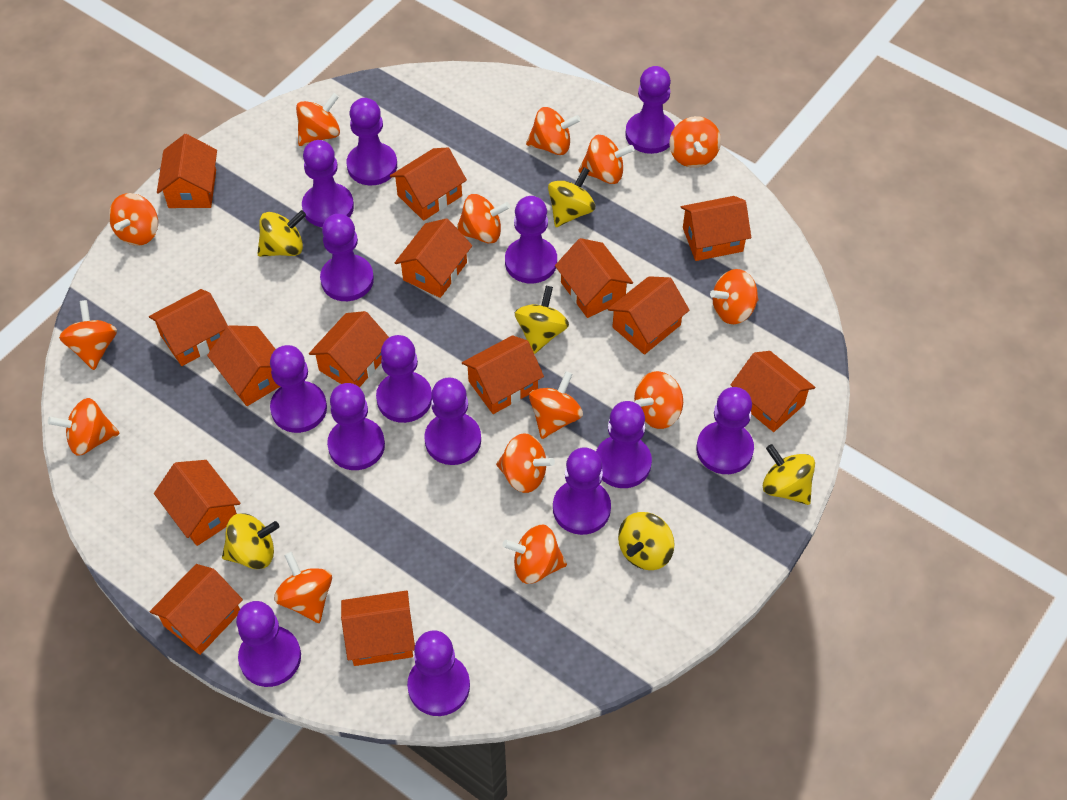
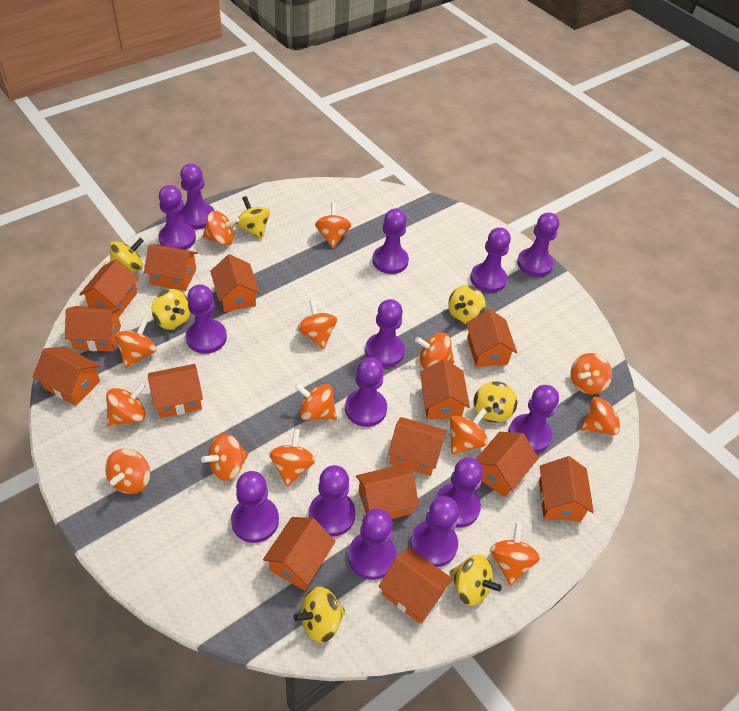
yellow spinning top: 6 -> 7

